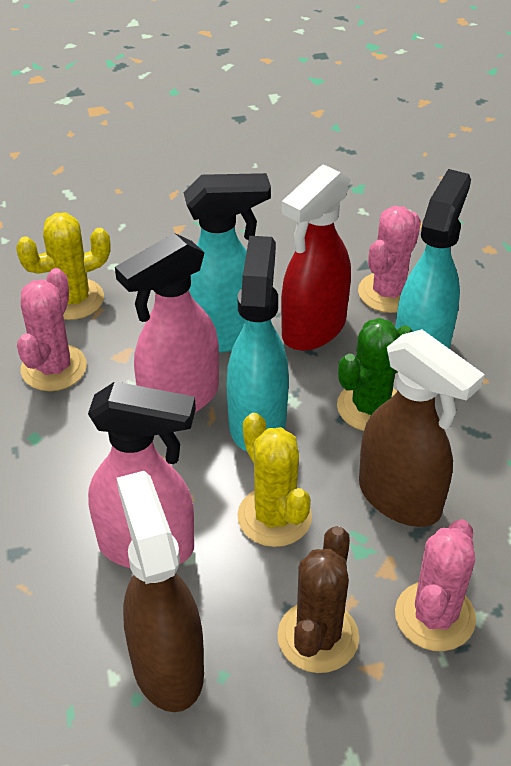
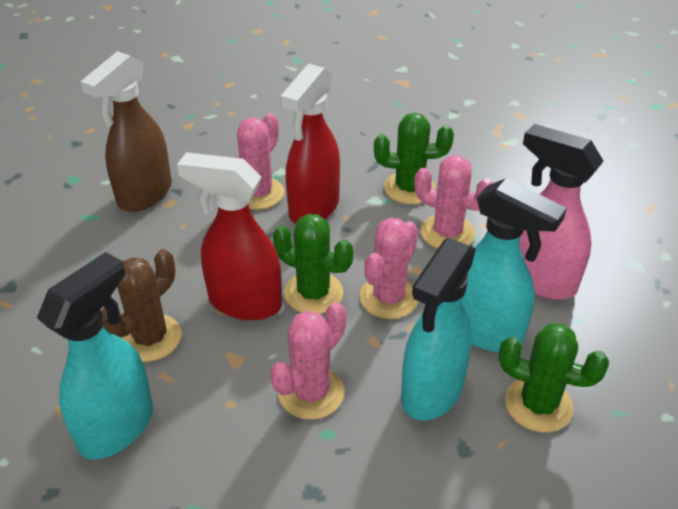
brown spray bottle: 2 -> 1
green cactus: 1 -> 3
pink cactus: 3 -> 4
pink spray bottle: 2 -> 1
red spray bottle: 1 -> 2
yellow cactus: 2 -> 0

